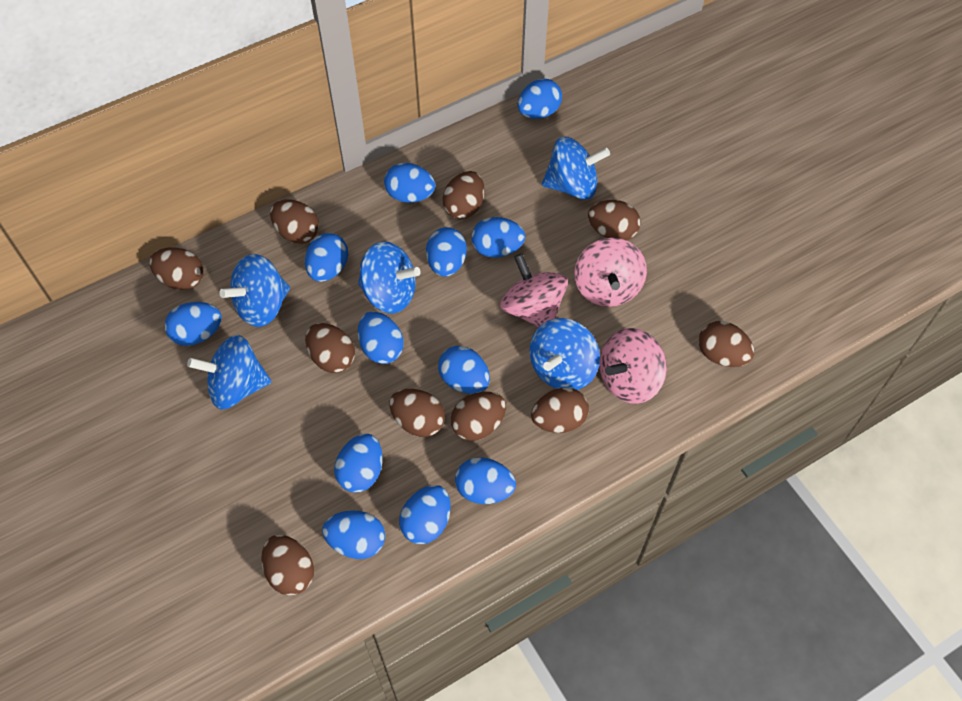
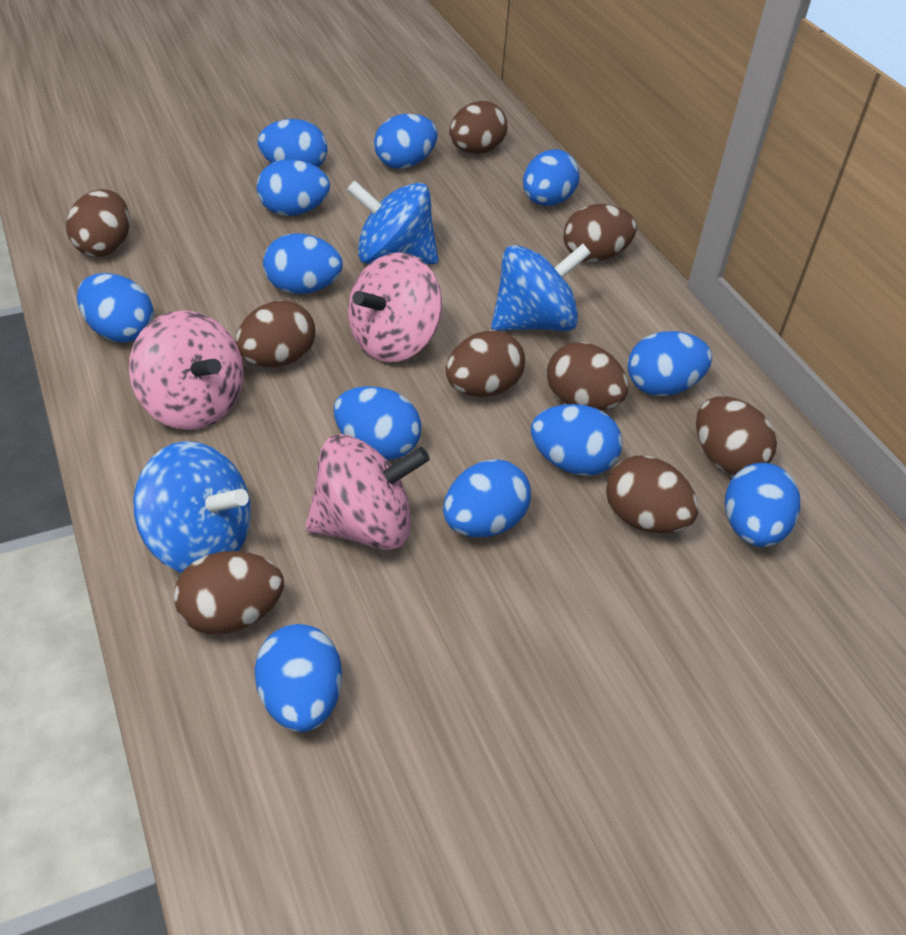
blue spinning top: 5 -> 3
brown egg: 10 -> 9

